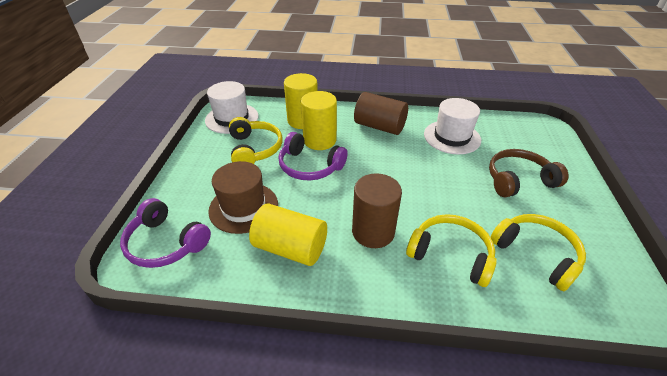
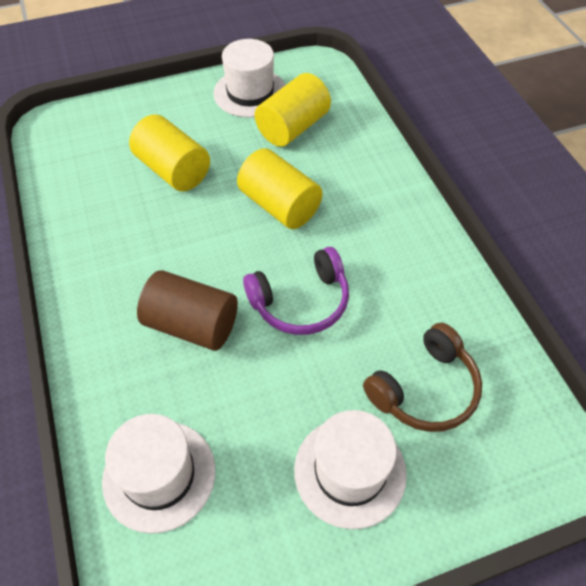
brown cylinder: 2 -> 1
brown hat: 1 -> 0
purple headphones: 2 -> 1
white hat: 2 -> 3
yellow headphones: 3 -> 0

